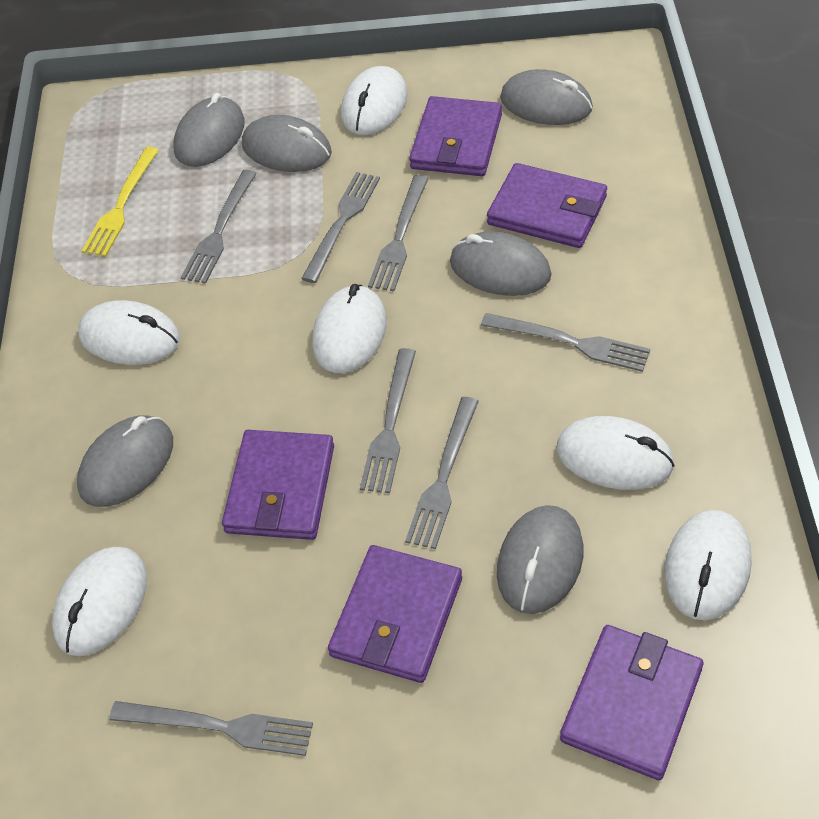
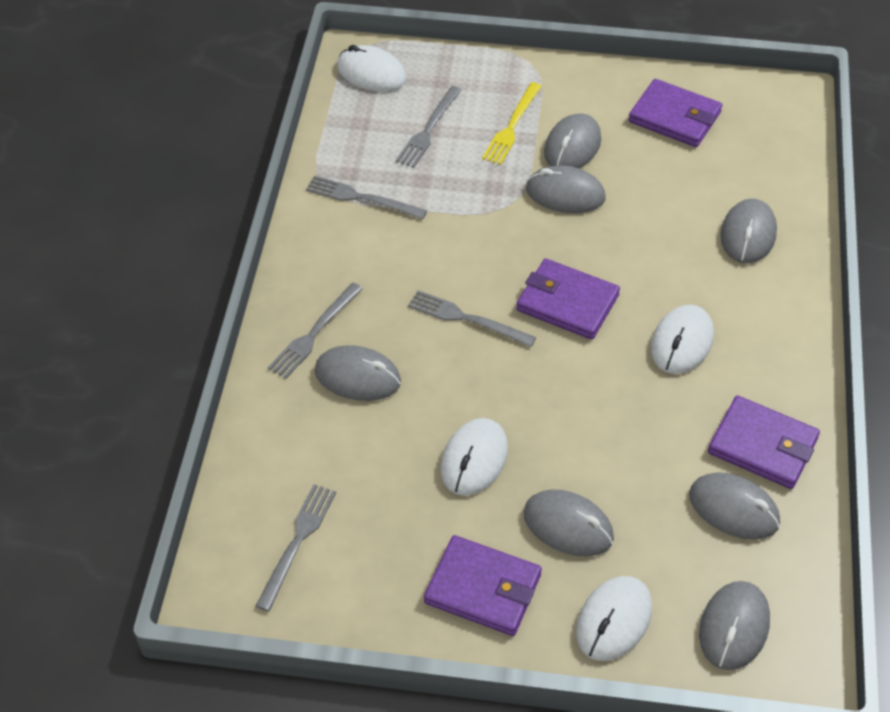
grey fork: 7 -> 5
grey mouse: 6 -> 7
purple wallet: 5 -> 4
white mouse: 6 -> 4

